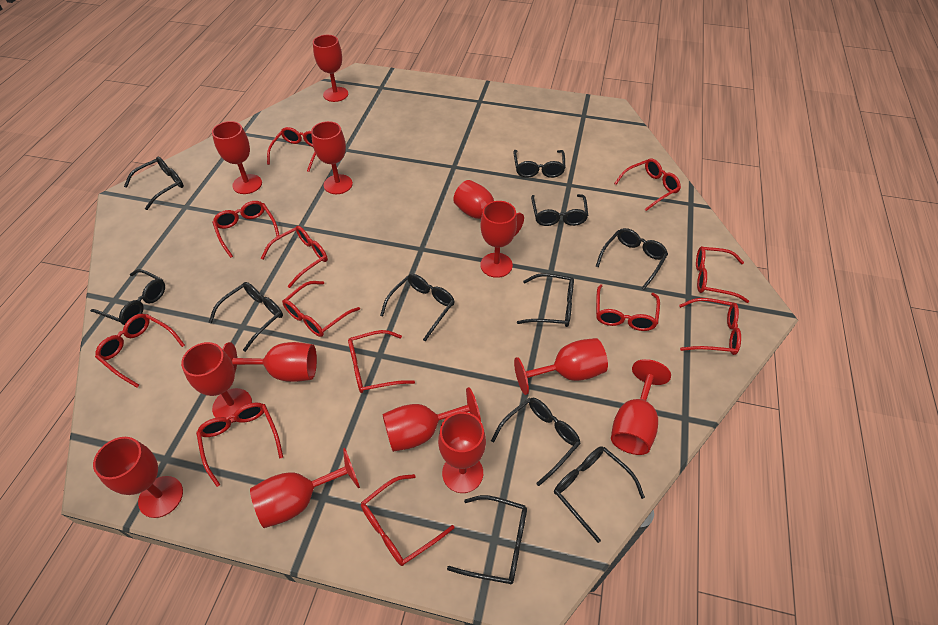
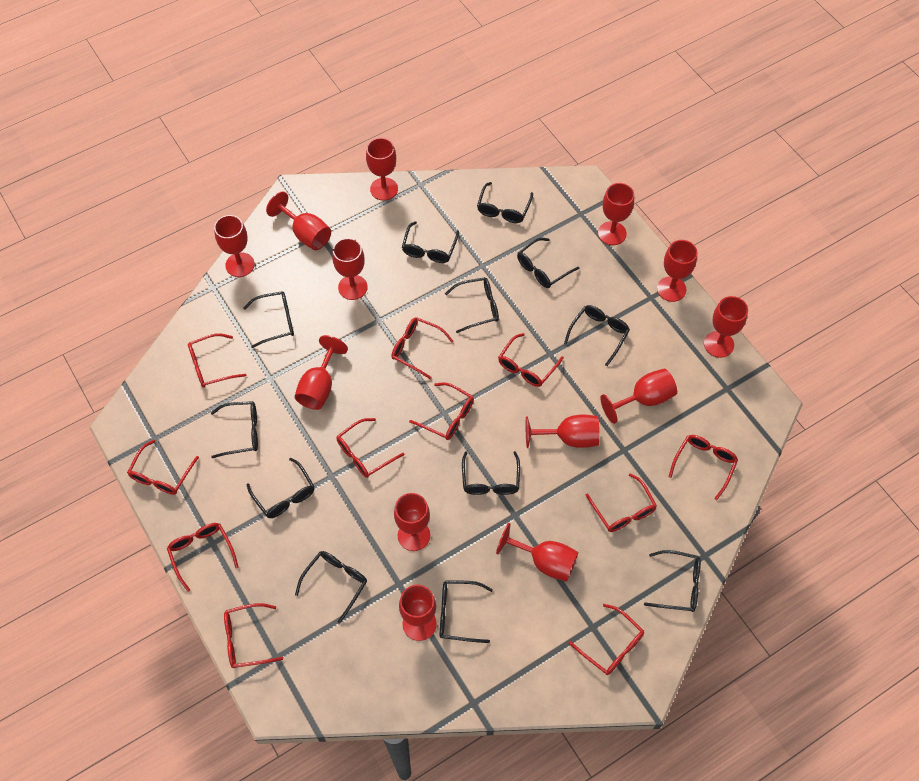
black glasses: 11 -> 12
red glasses: 12 -> 11

